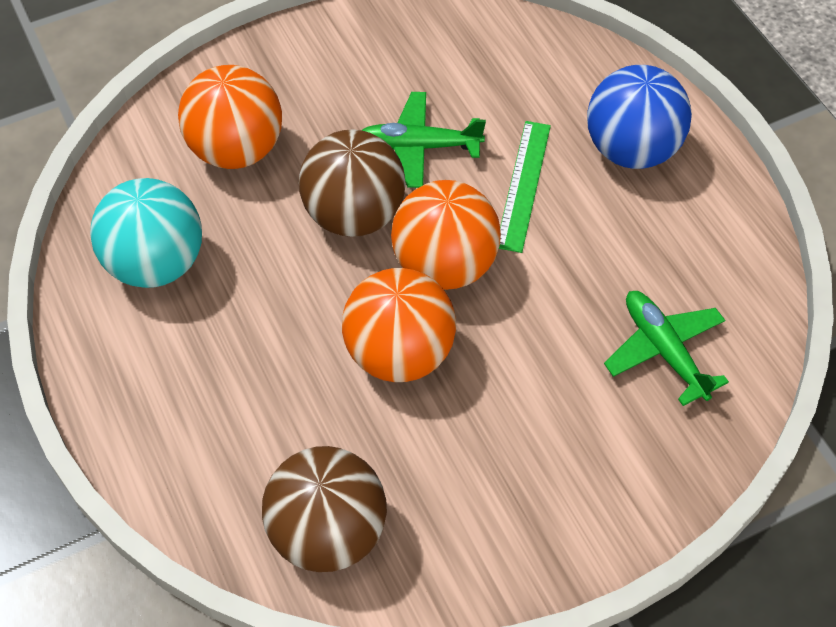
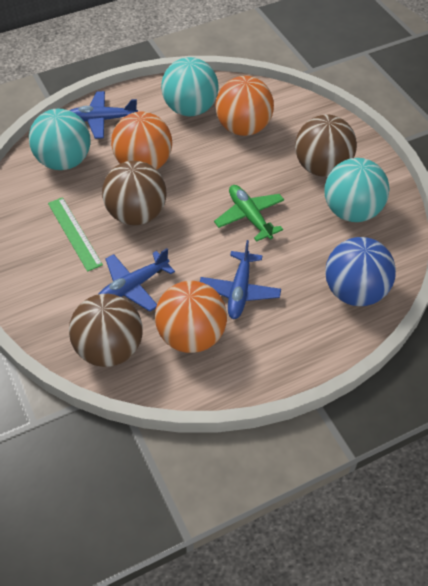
blue plane: 0 -> 3
brown ball: 2 -> 3
green plane: 2 -> 1
turquoise ball: 1 -> 3

